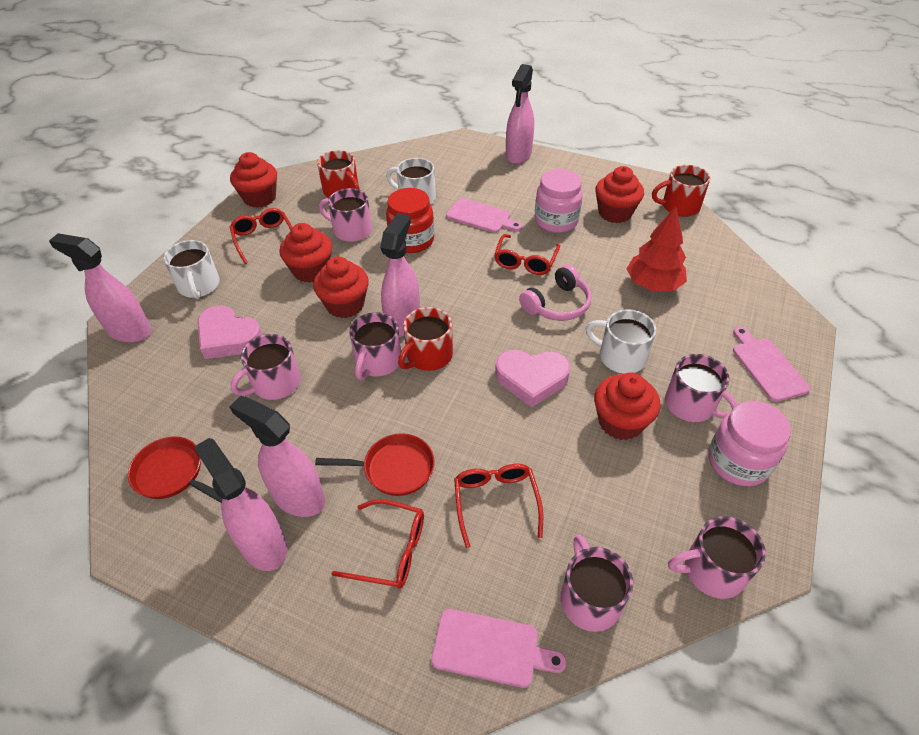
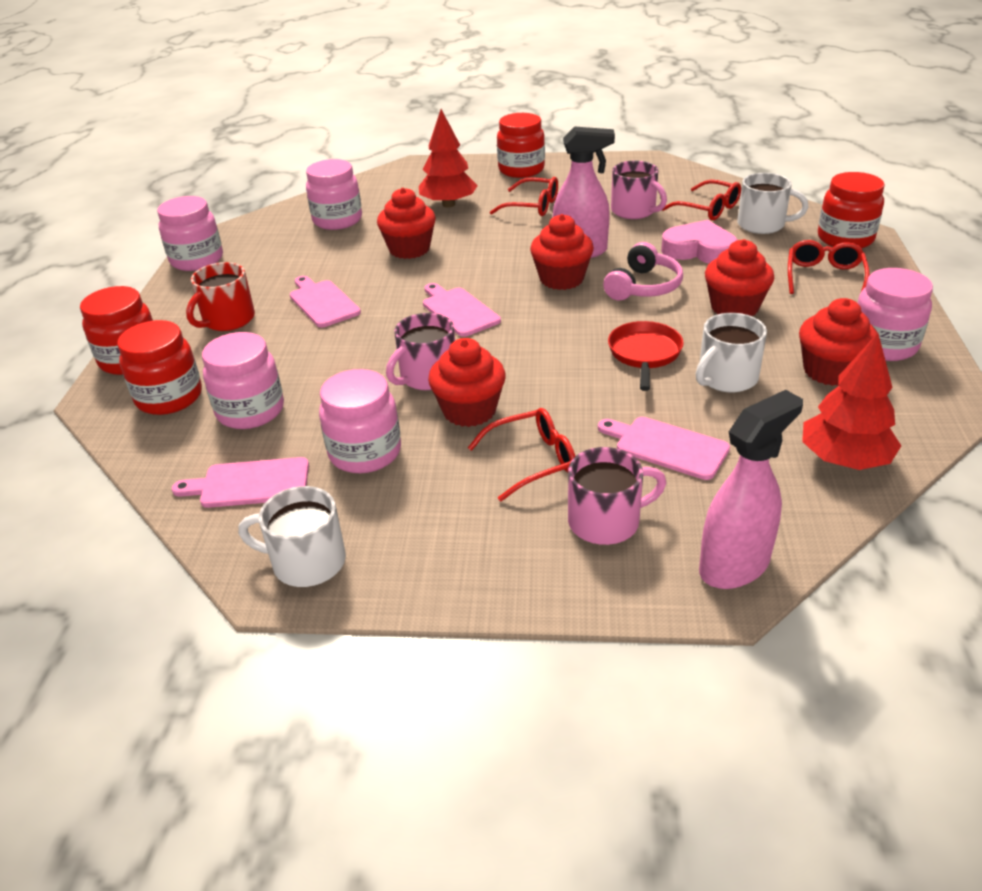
pink cutting board: 3 -> 4
pink heart: 2 -> 1
pink jar: 2 -> 5
pink mug: 6 -> 3
pink spray bottle: 5 -> 2
red jar: 1 -> 4
red mug: 3 -> 1
red pan: 2 -> 1
red tree: 1 -> 2

